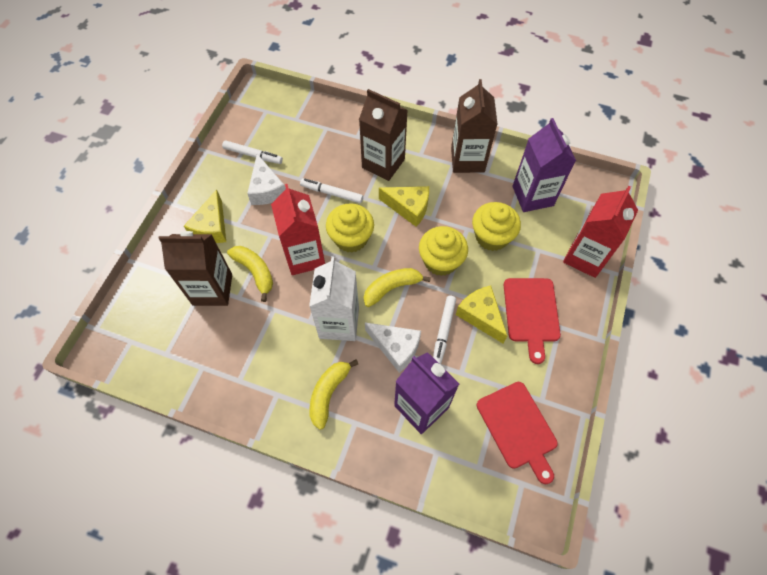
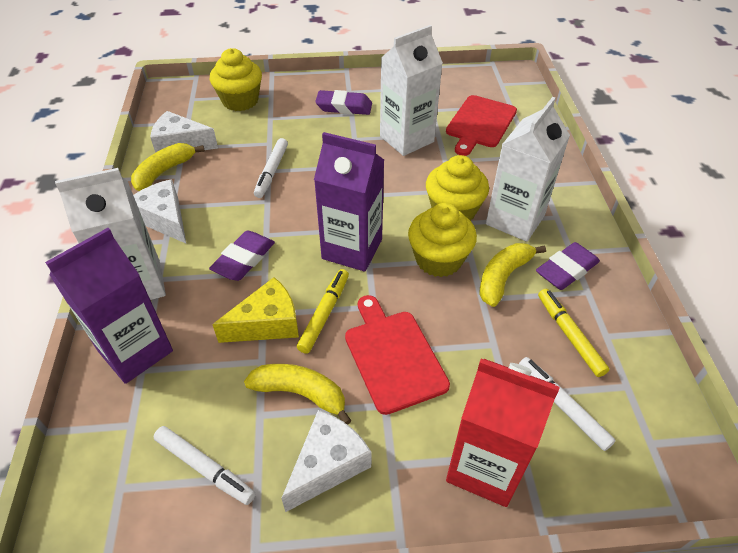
brown carton: 3 -> 0
purple eraser: 0 -> 3
red carton: 2 -> 1
white carton: 1 -> 3
white cheese: 2 -> 3
yellow cheese: 3 -> 1
yellow marker: 0 -> 2

